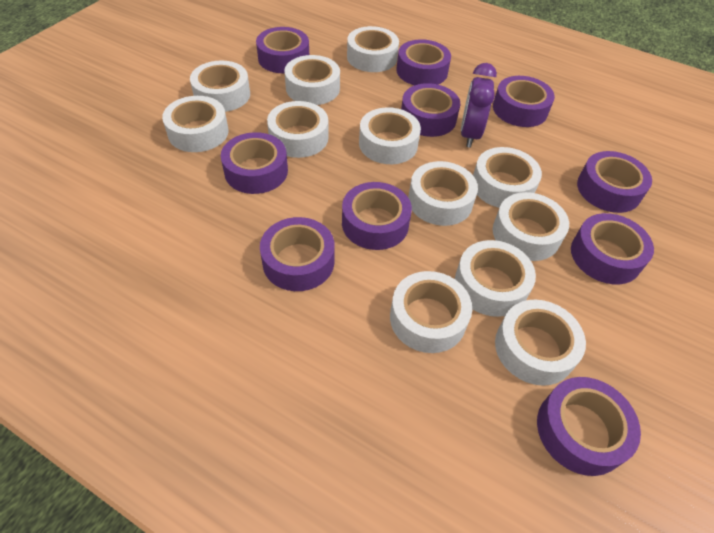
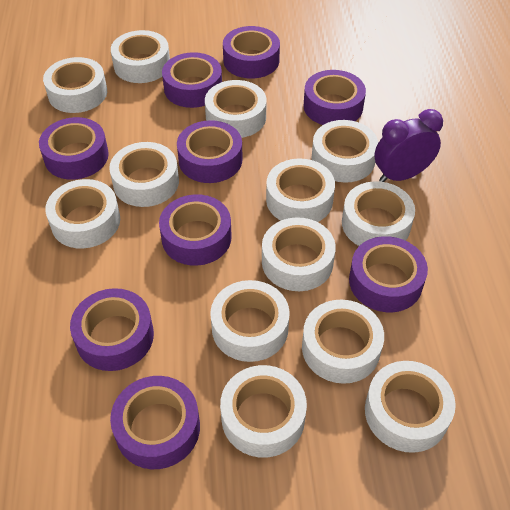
purple tape: 10 -> 9
white tape: 12 -> 13

